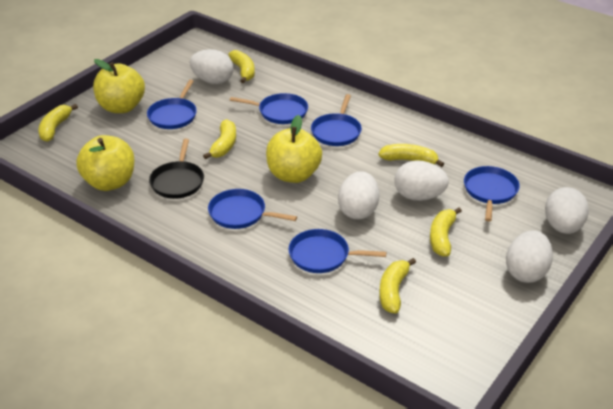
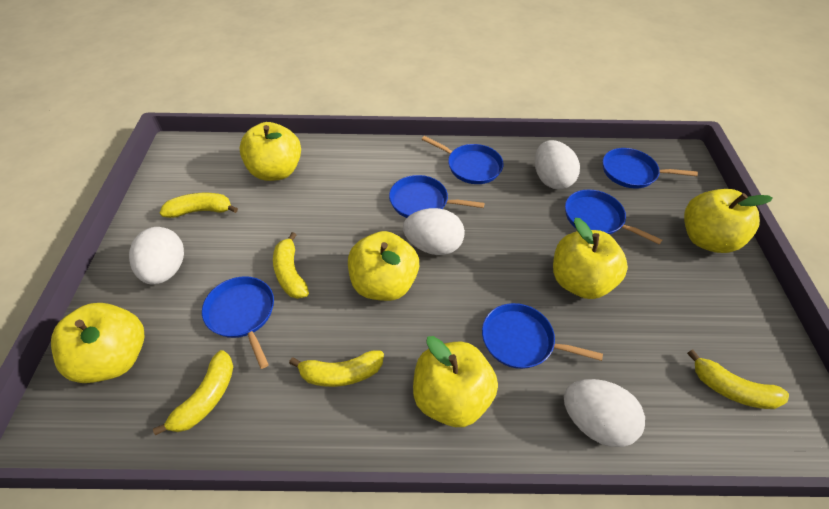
black pan: 1 -> 0
white egg: 5 -> 4
yellow apple: 3 -> 6
yellow banana: 6 -> 5

